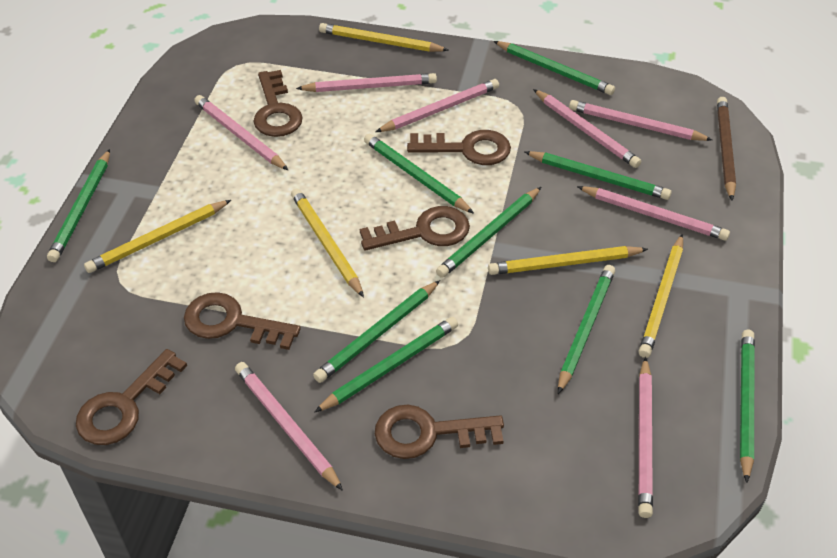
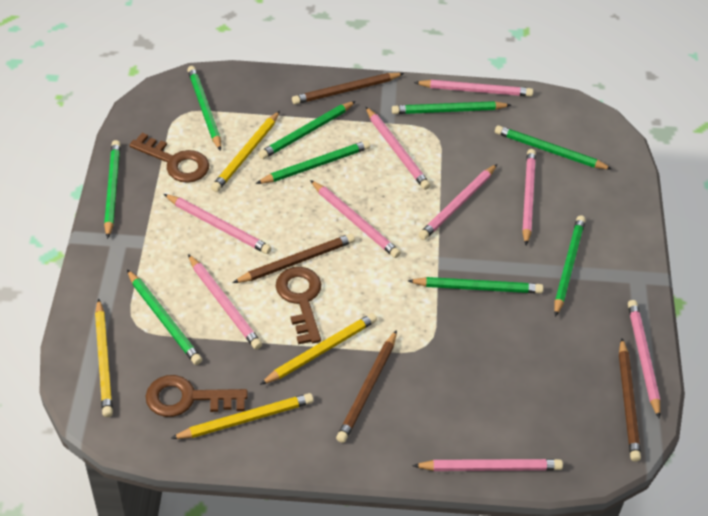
brown key: 6 -> 3
brown pencil: 1 -> 4
pink pencil: 8 -> 9
yellow pencil: 5 -> 4

